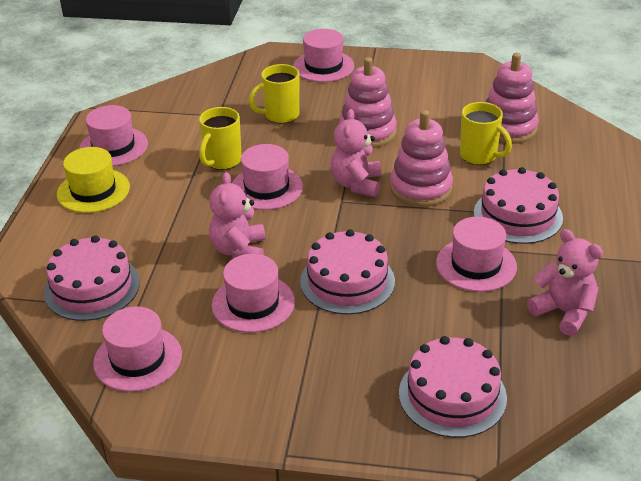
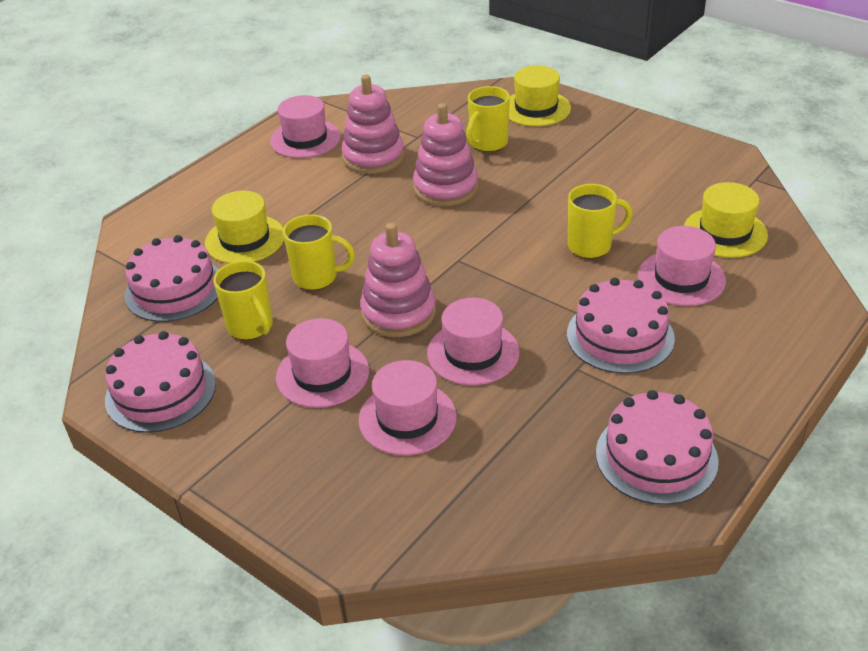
pink hat: 6 -> 5
pink teddy bear: 3 -> 0
yellow hat: 1 -> 3
yellow mug: 3 -> 4

